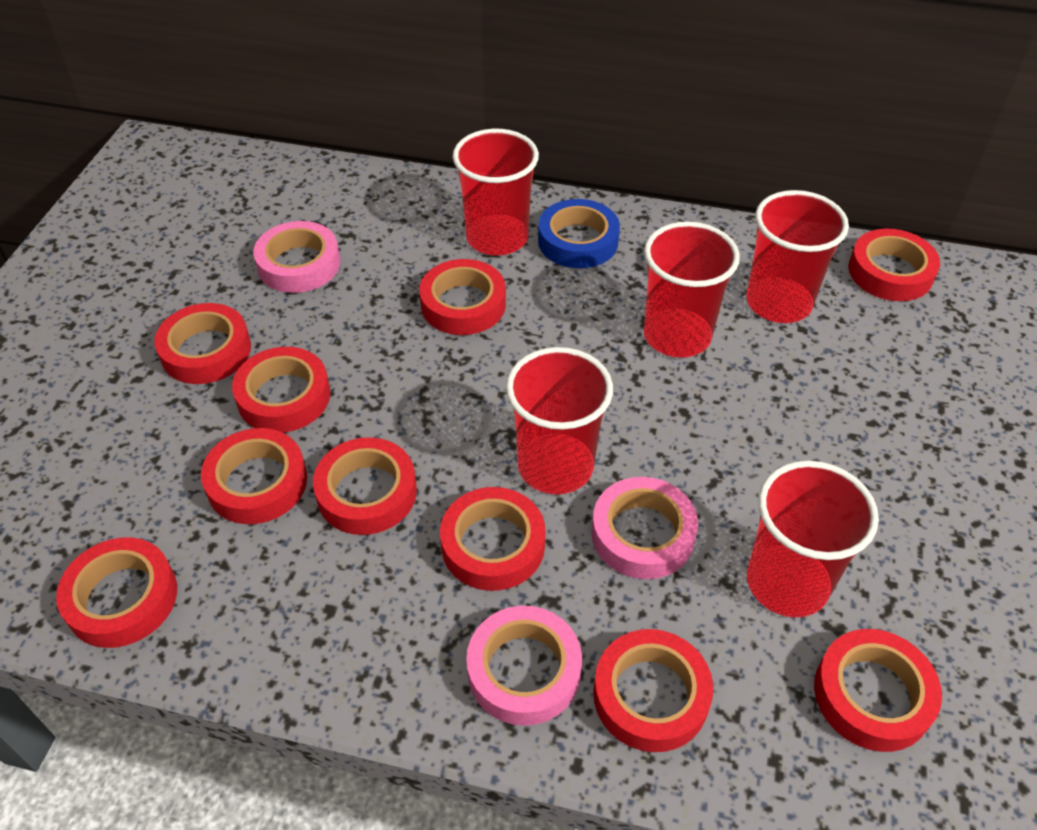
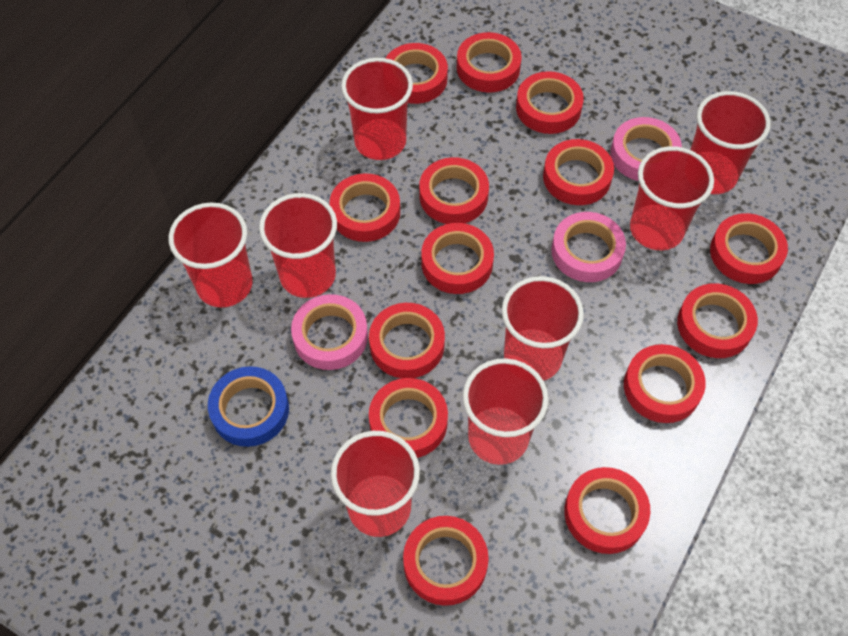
red cup: 5 -> 8
red tape: 10 -> 14

